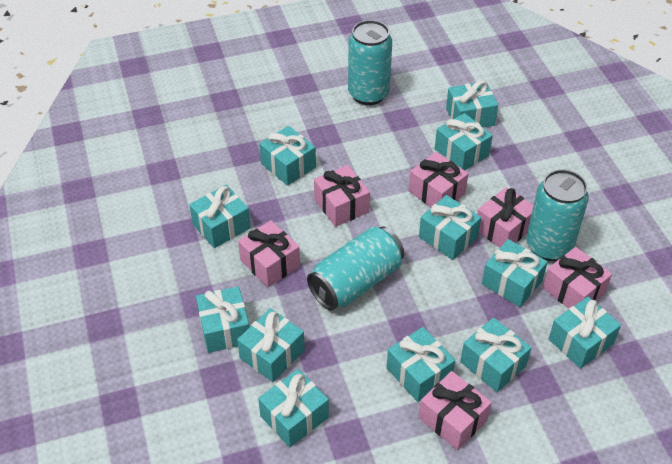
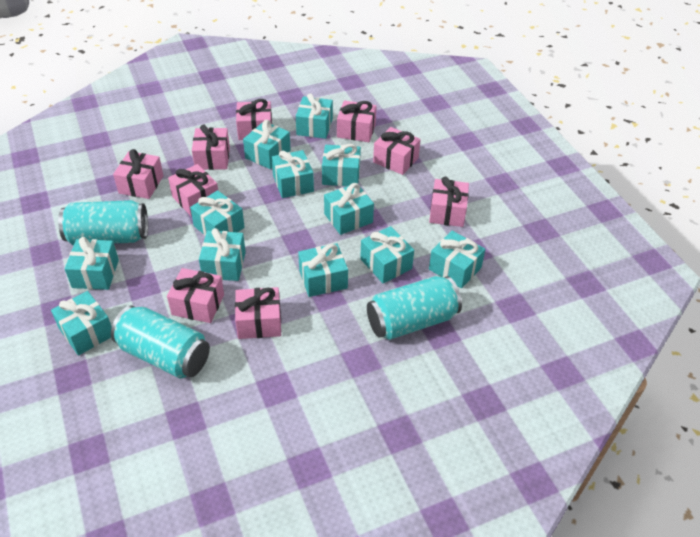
pink gift: 6 -> 9

